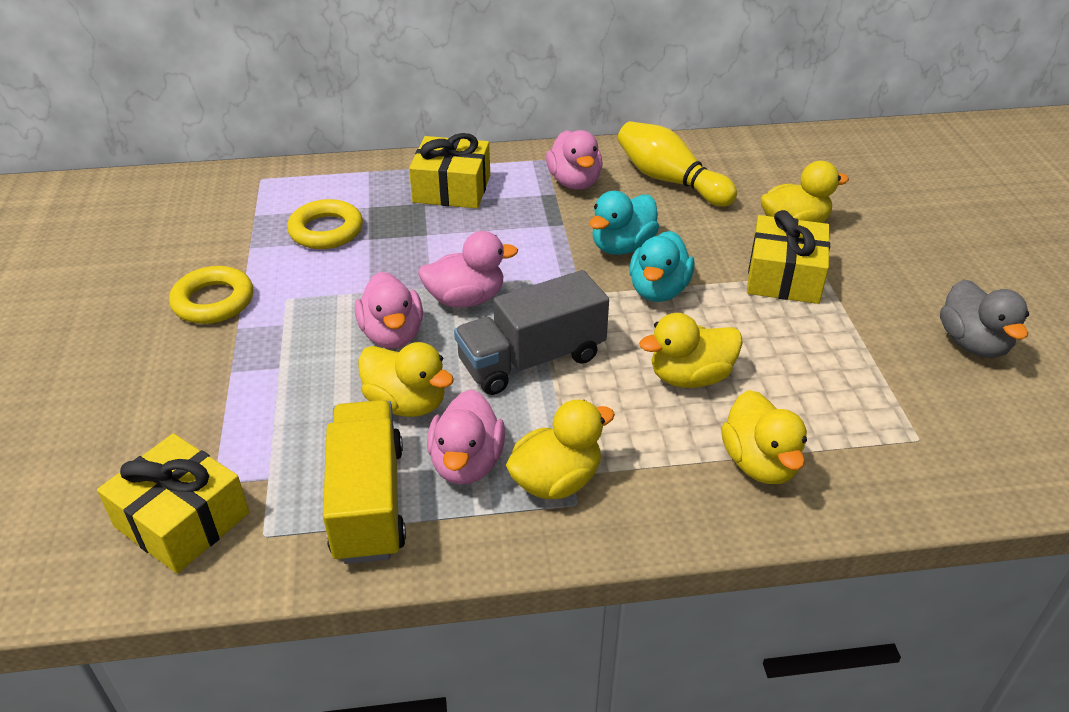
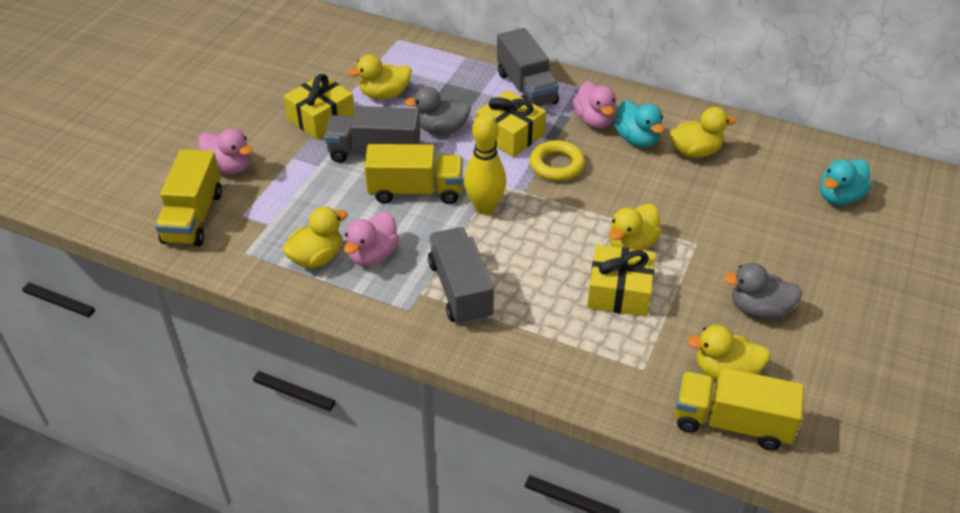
grey duck: 1 -> 2
grey truck: 1 -> 3
pink duck: 4 -> 3
yellow ring: 2 -> 1
yellow truck: 1 -> 3

